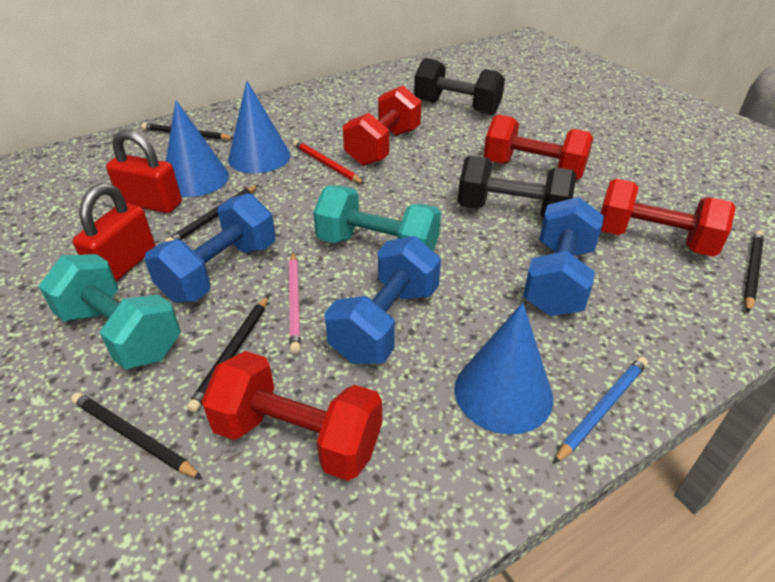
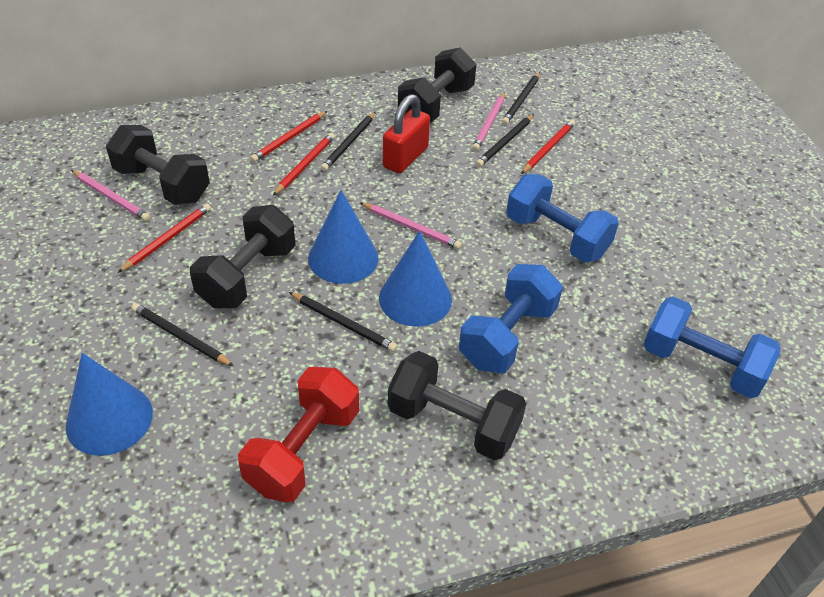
black dumbbell: 2 -> 4
blue pencil: 1 -> 0
pink pencil: 1 -> 3
red dumbbell: 4 -> 1
red padlock: 2 -> 1
red pencil: 1 -> 4
turquoise dumbbell: 2 -> 0

